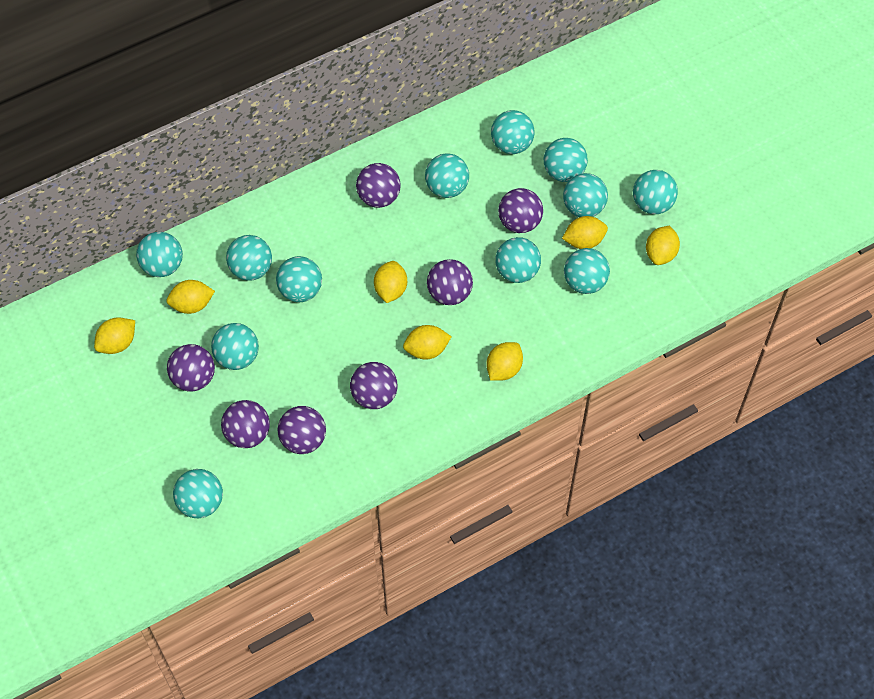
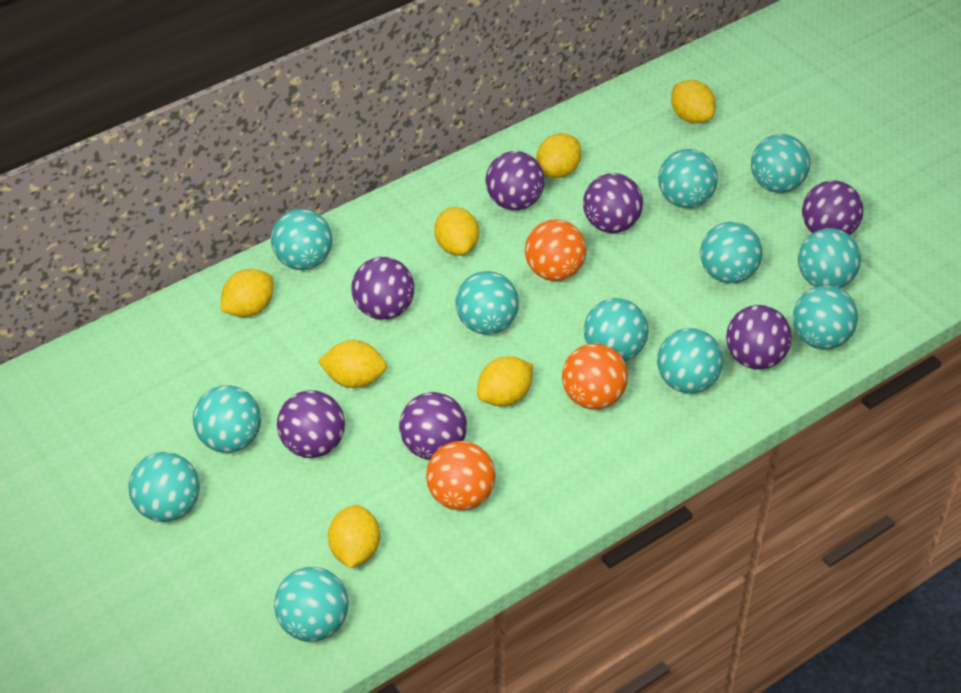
orange ball: 0 -> 3

